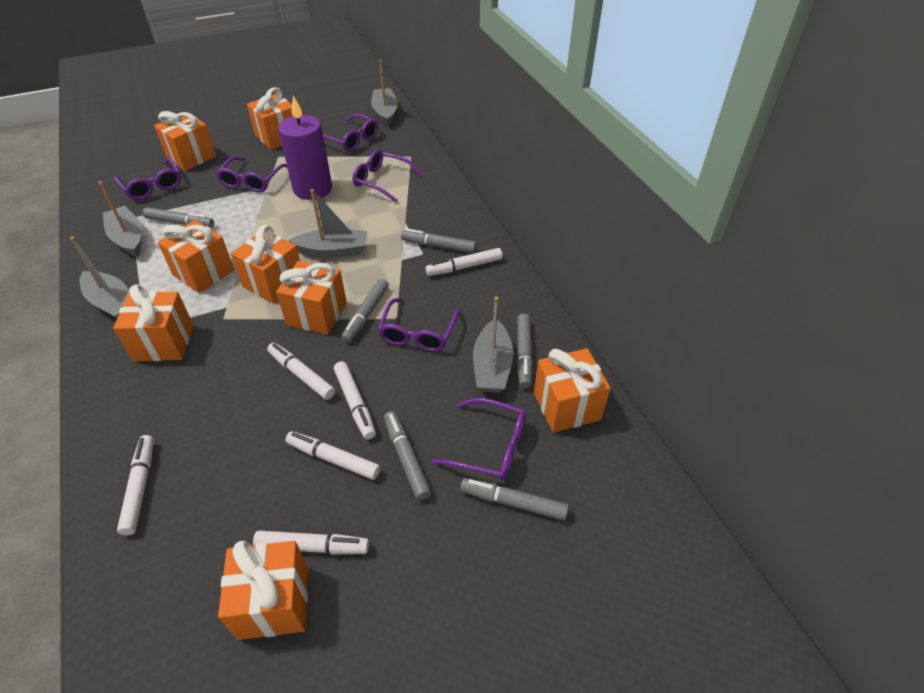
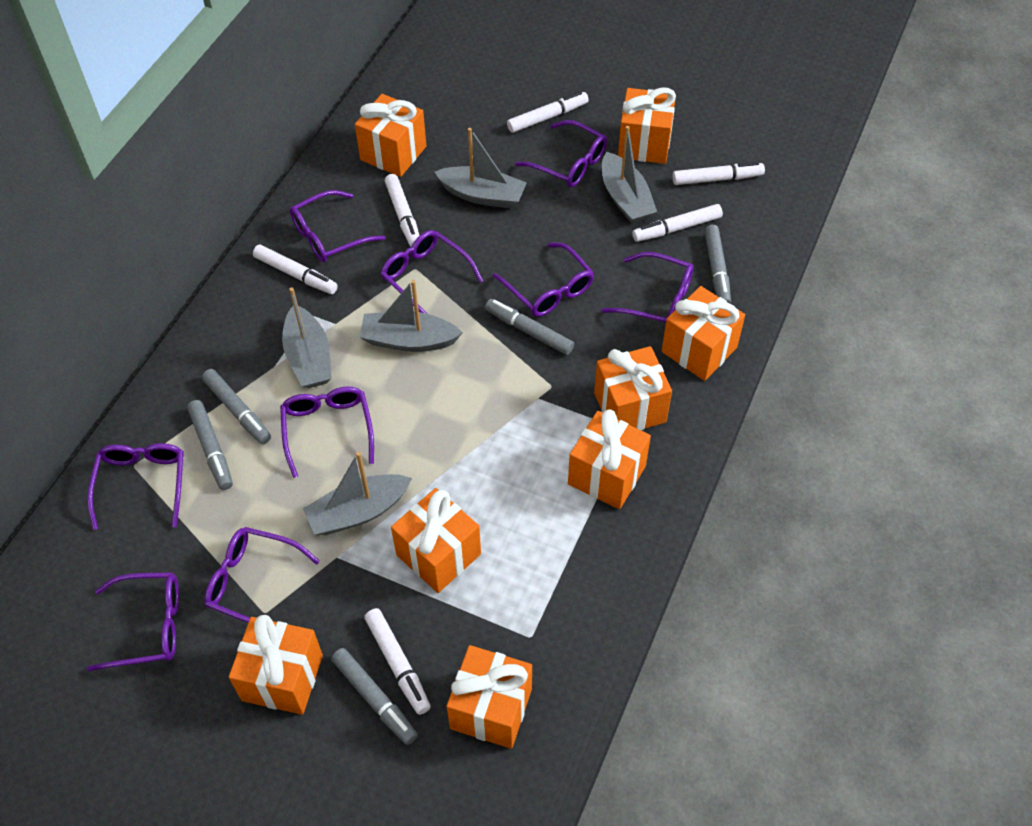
grey marker: 6 -> 5
purple candle: 1 -> 0
purple glasses: 6 -> 9

